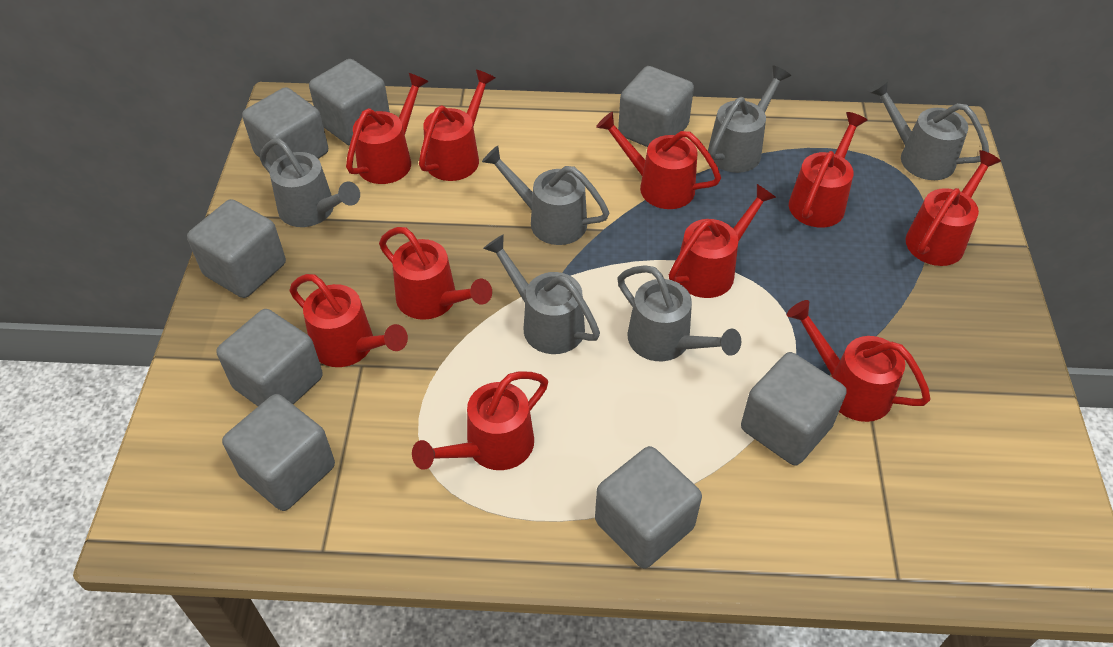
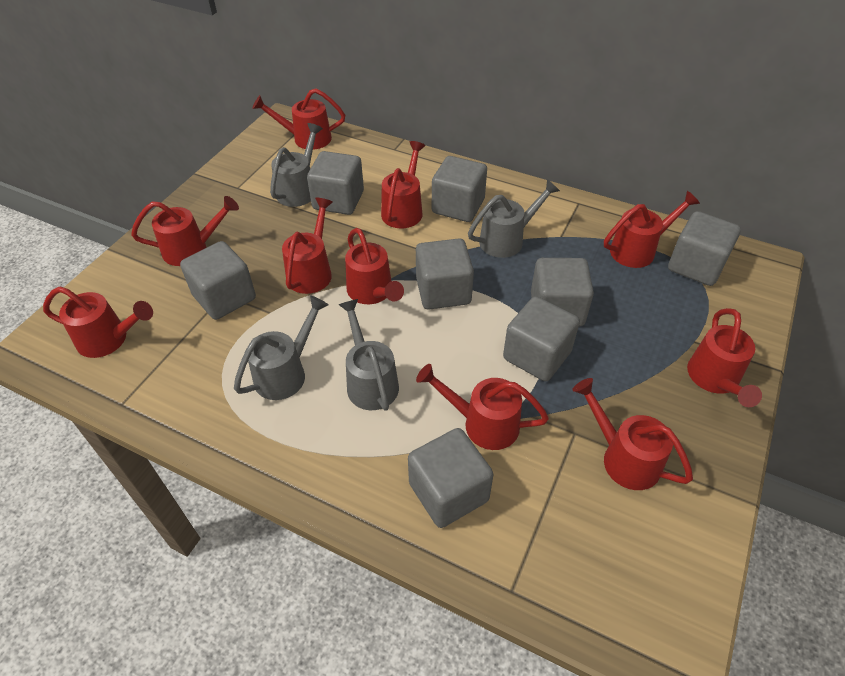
grey watering can: 6 -> 4

